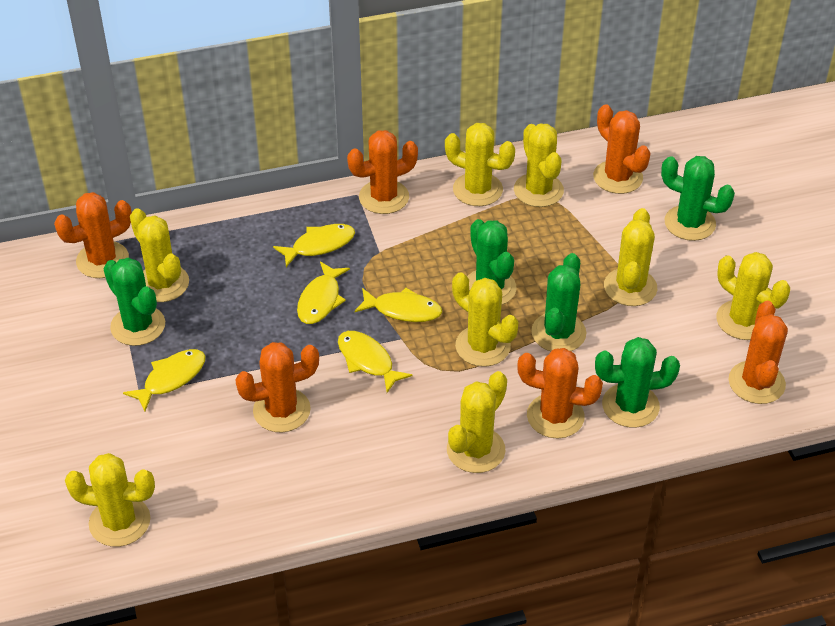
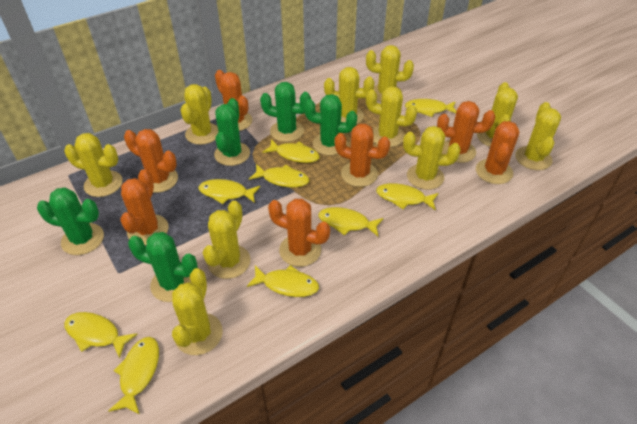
orange cactus: 6 -> 7
yellow cactus: 8 -> 10
yellow fish: 5 -> 9

